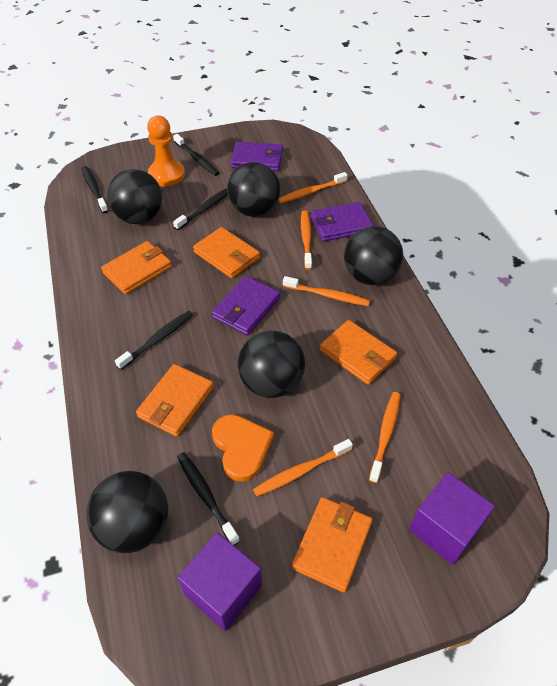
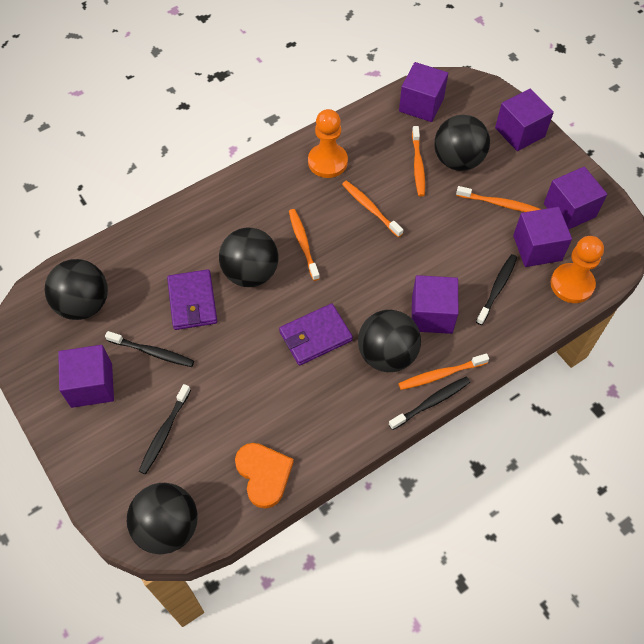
black toothbrush: 5 -> 4
orange pawn: 1 -> 2
orange wallet: 5 -> 0
purple cube: 2 -> 6
purple wallet: 3 -> 2

